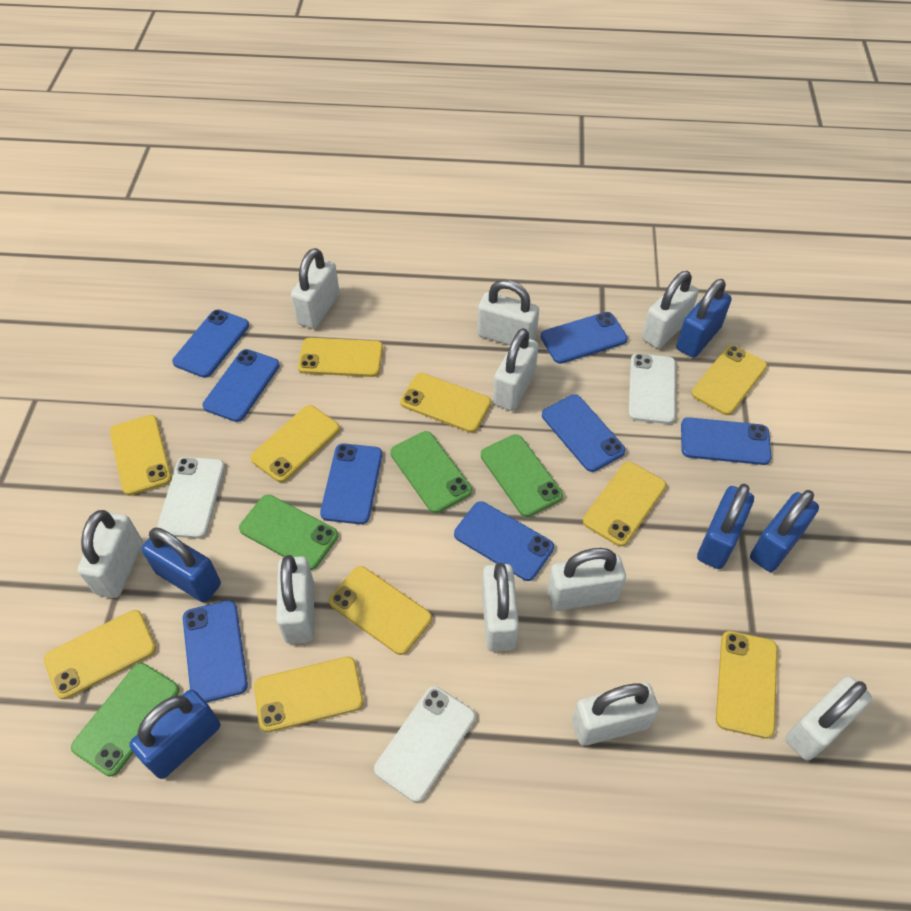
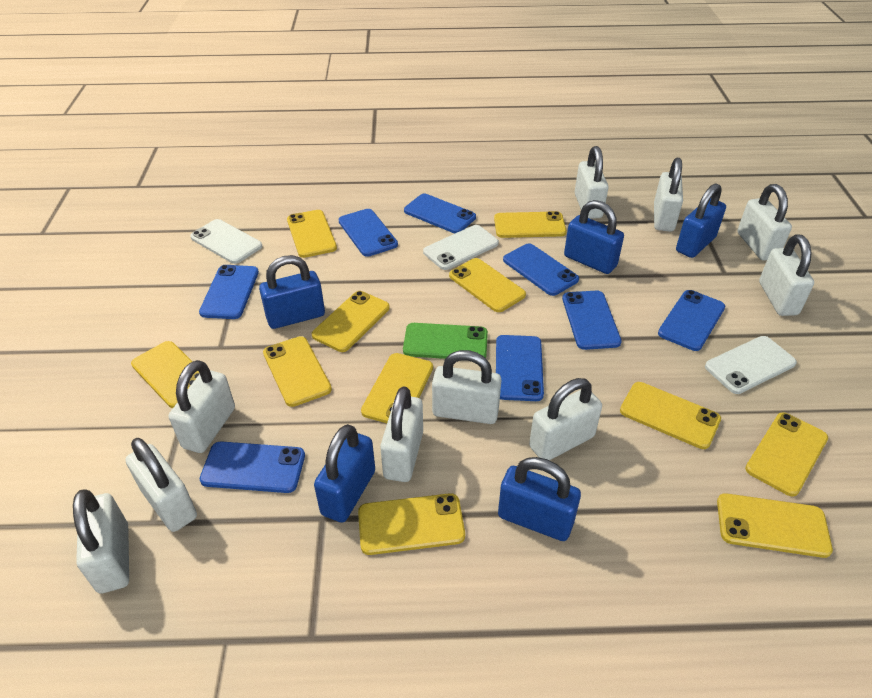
green phone: 4 -> 1
yellow phone: 10 -> 11

